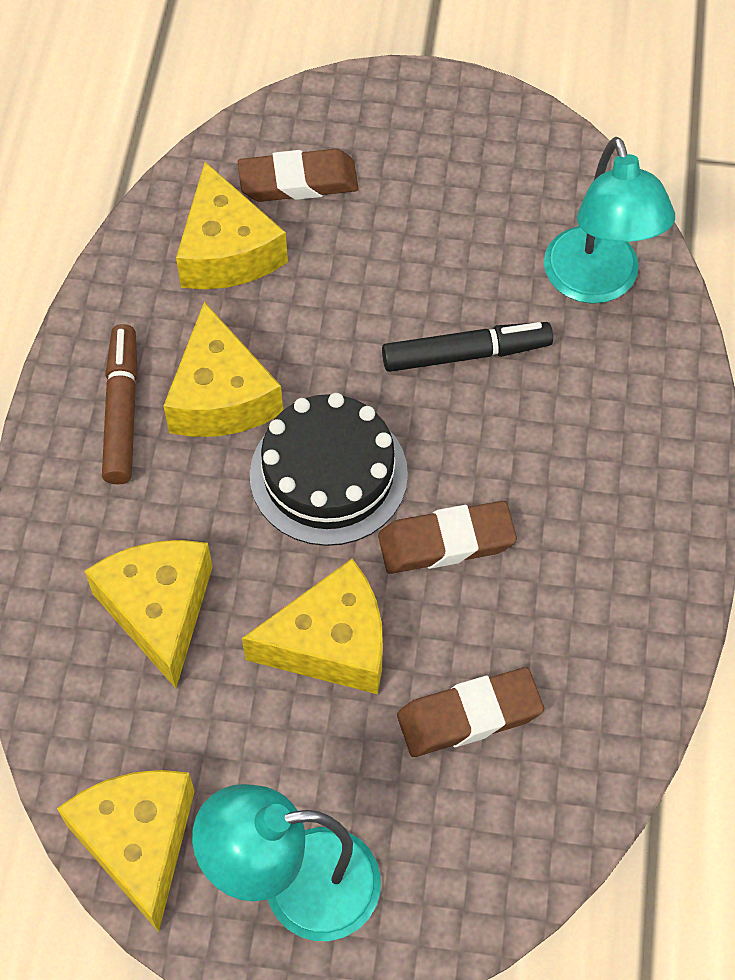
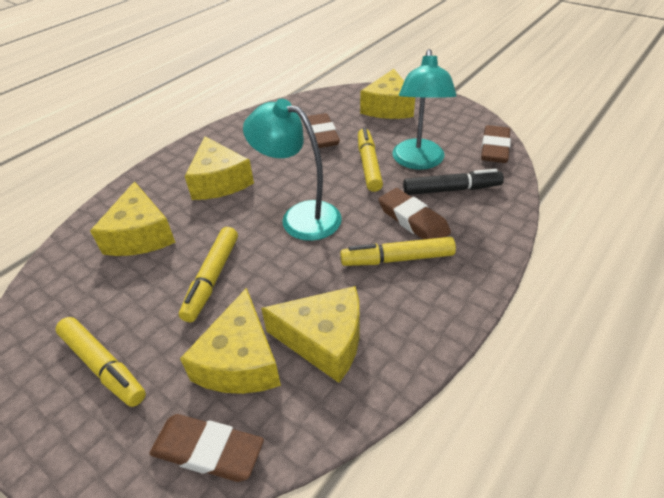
black cake: 1 -> 0
brown eraser: 3 -> 4
brown marker: 1 -> 0
yellow marker: 0 -> 4

